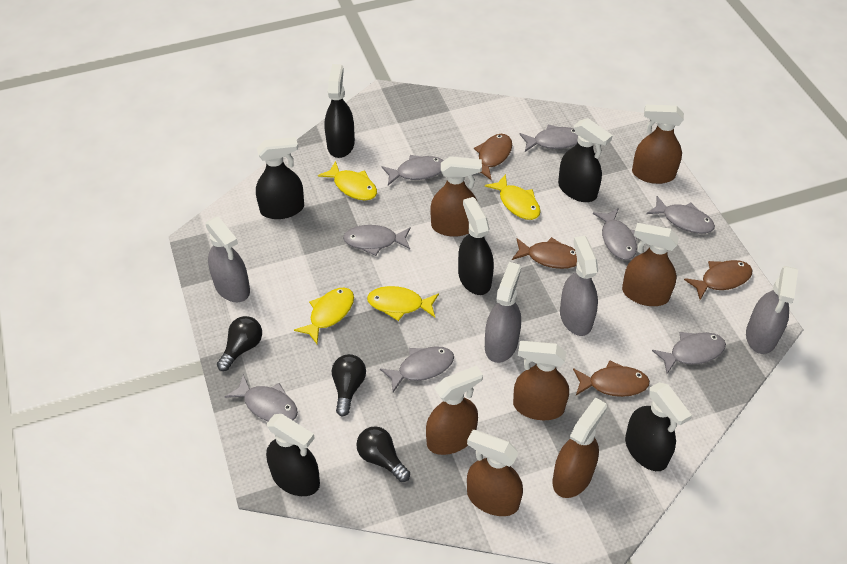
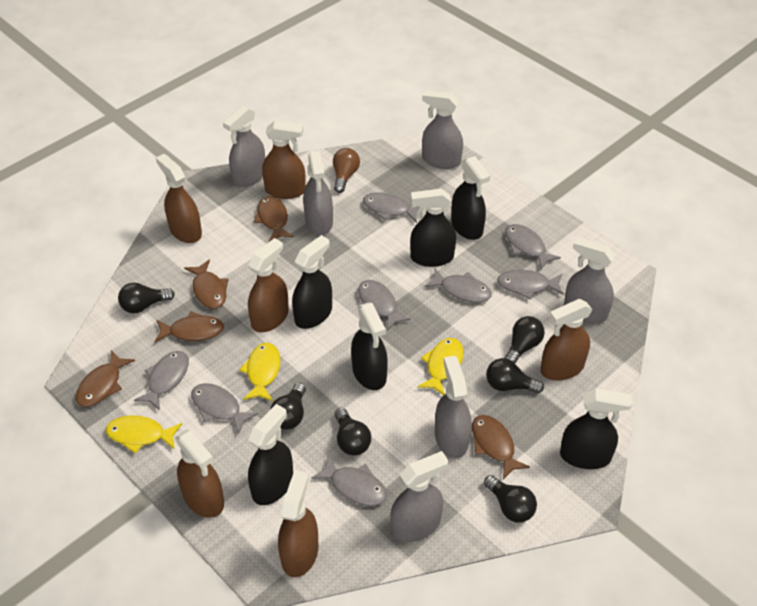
black light bulb: 3 -> 6
brown fish: 4 -> 5
brown light bulb: 0 -> 1
brown spray bottle: 7 -> 6
grey spray bottle: 4 -> 6
yellow fish: 4 -> 3

